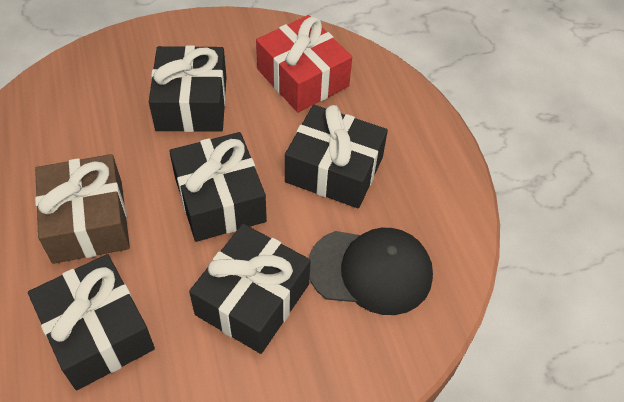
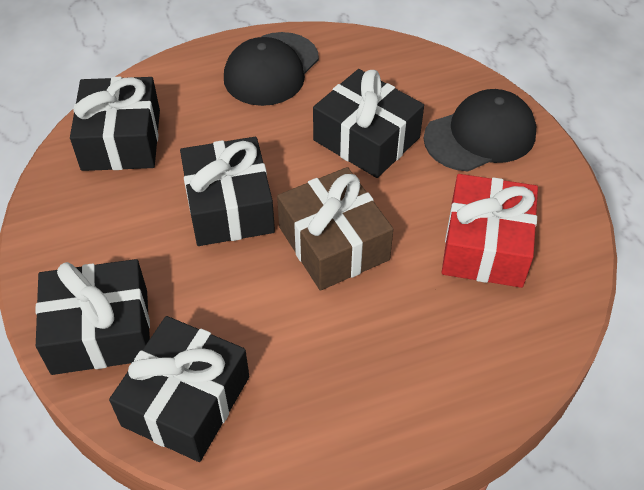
black cap: 1 -> 2

